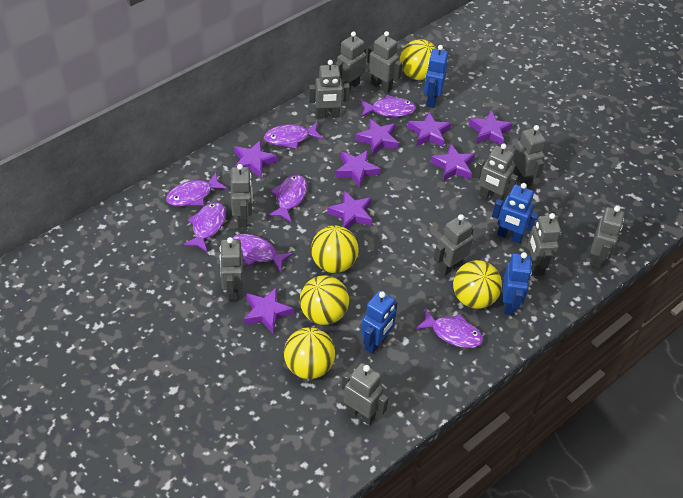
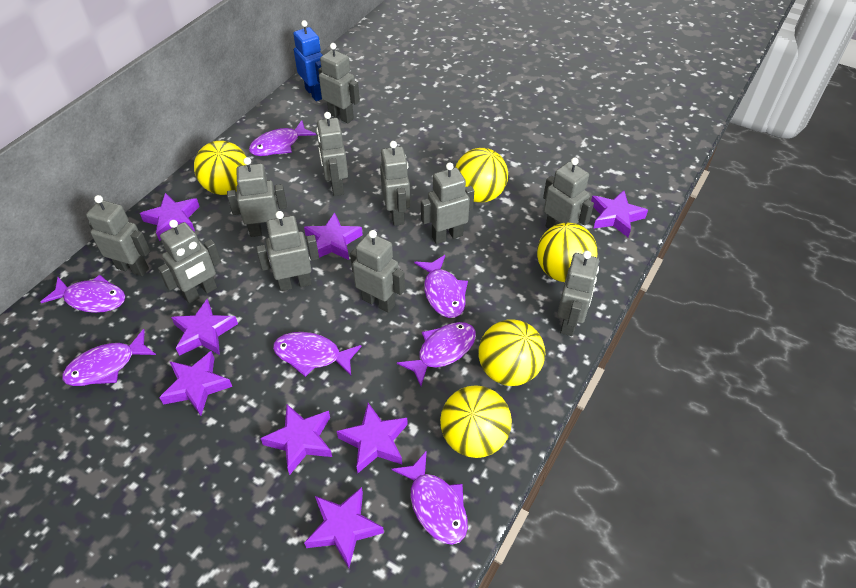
blue robot: 4 -> 1

